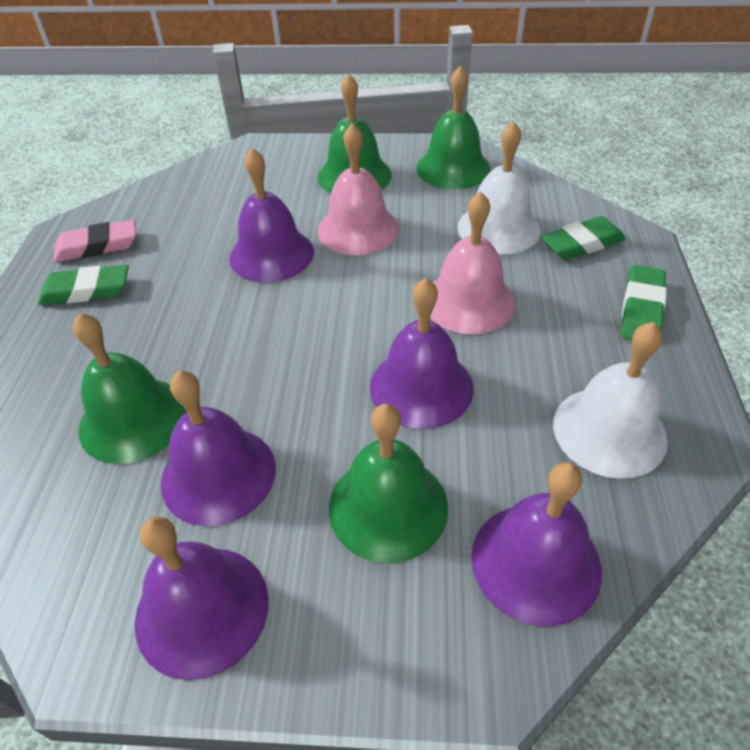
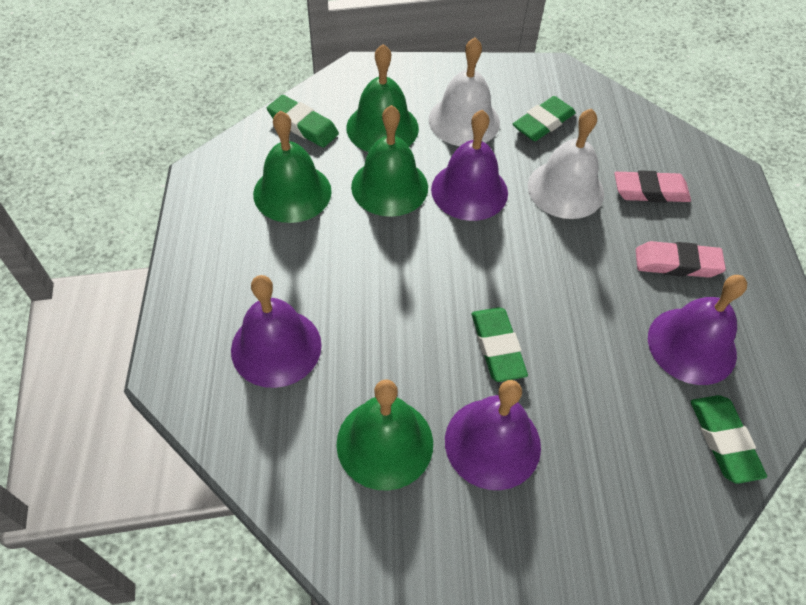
green eraser: 3 -> 4
pink bell: 2 -> 0
pink eraser: 1 -> 2
purple bell: 5 -> 4

